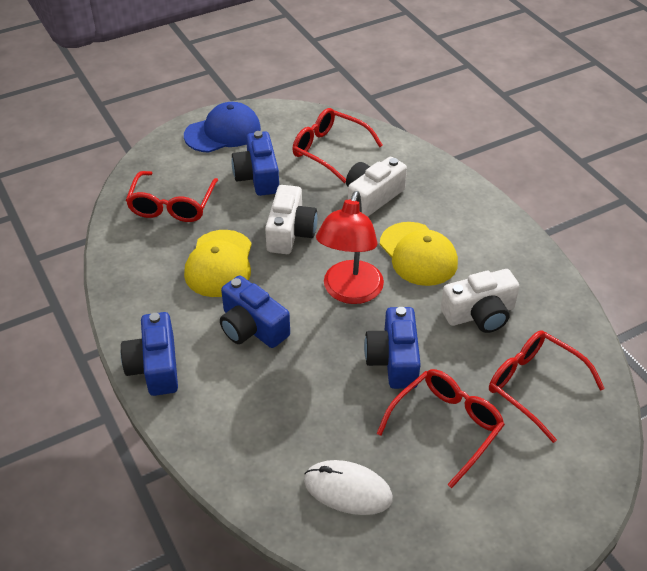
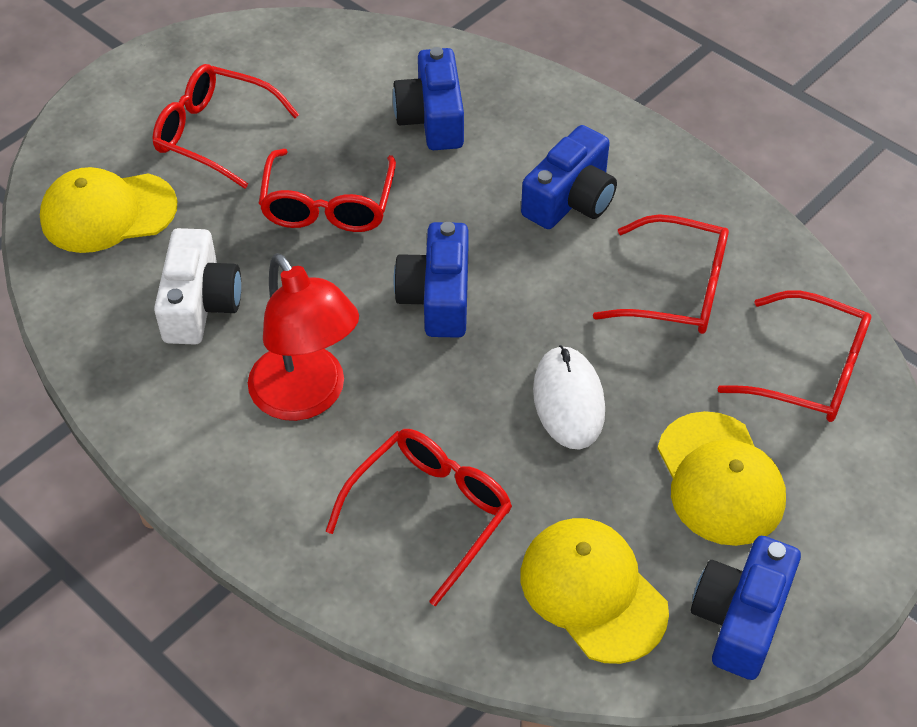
blue cap: 1 -> 0
red glasses: 4 -> 5
white camera: 3 -> 1
yellow cap: 2 -> 3

